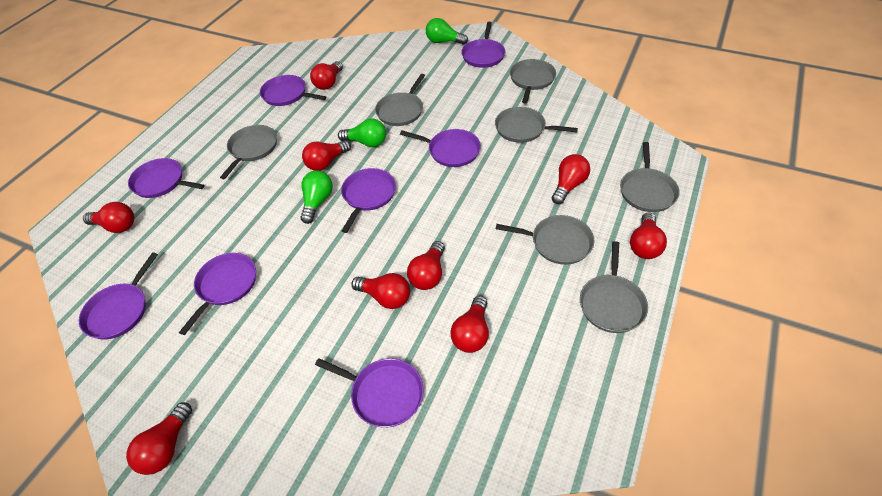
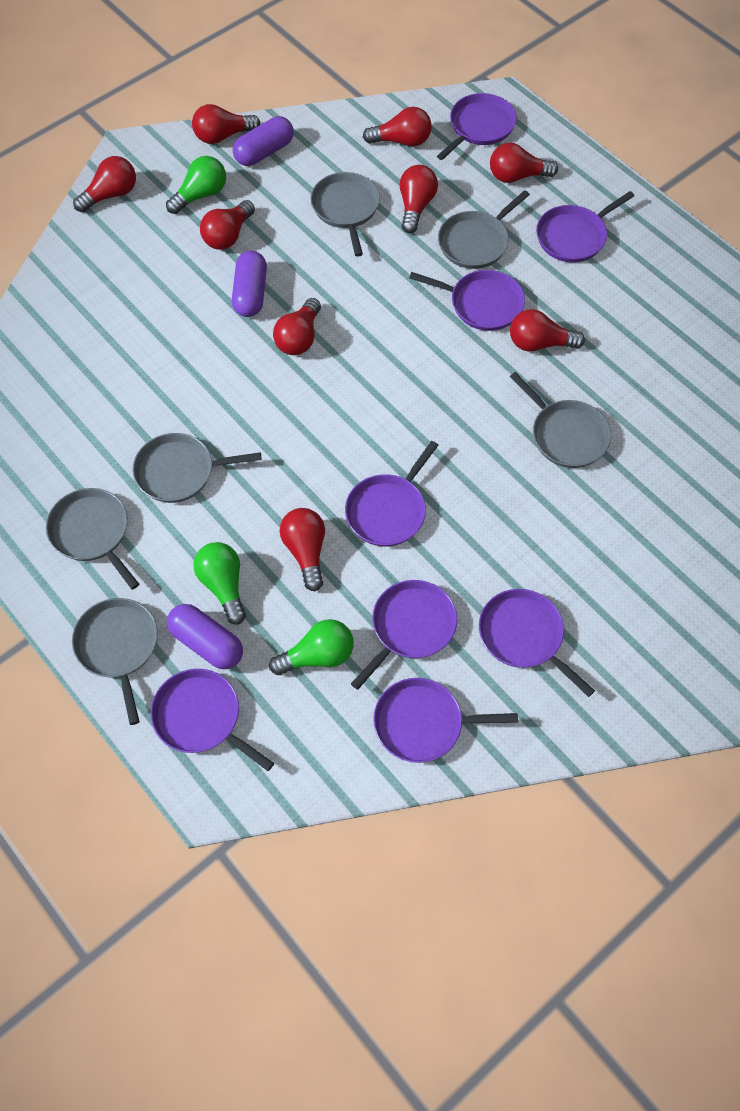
grey pan: 7 -> 6
purple capsule: 0 -> 3

